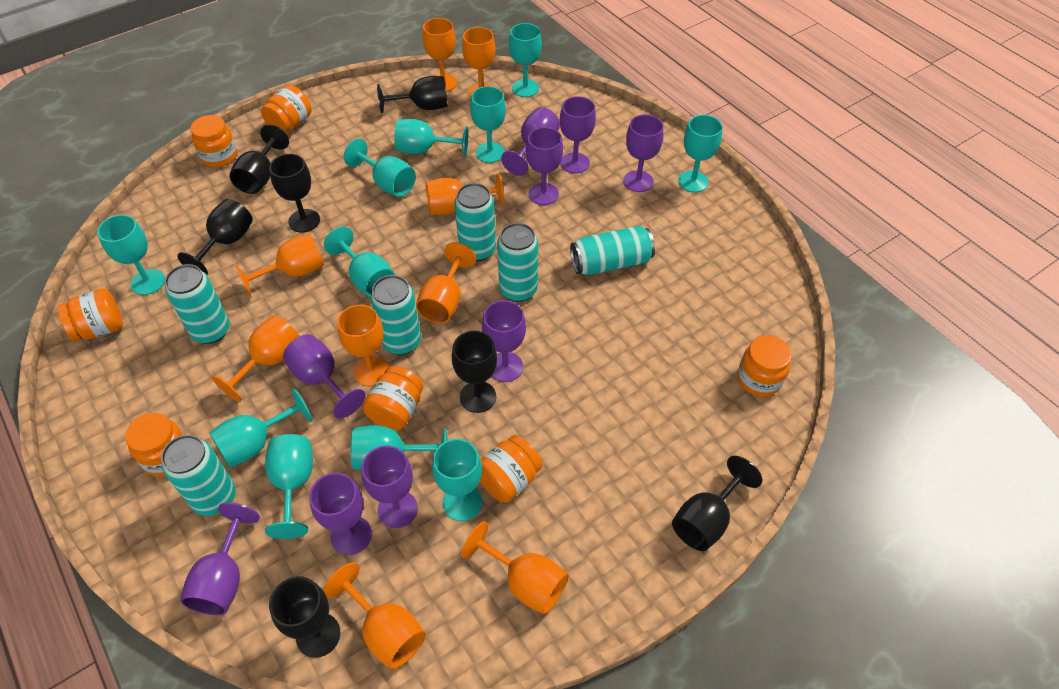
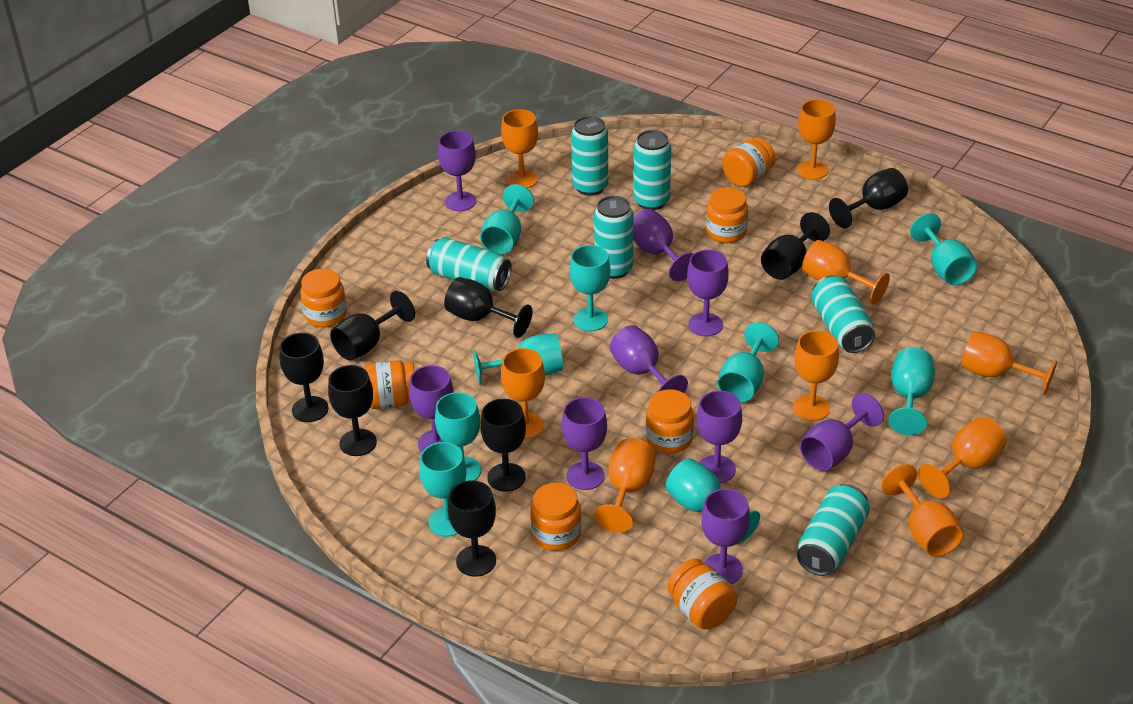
black goblet: 7 -> 8
turquoise goblet: 11 -> 9

